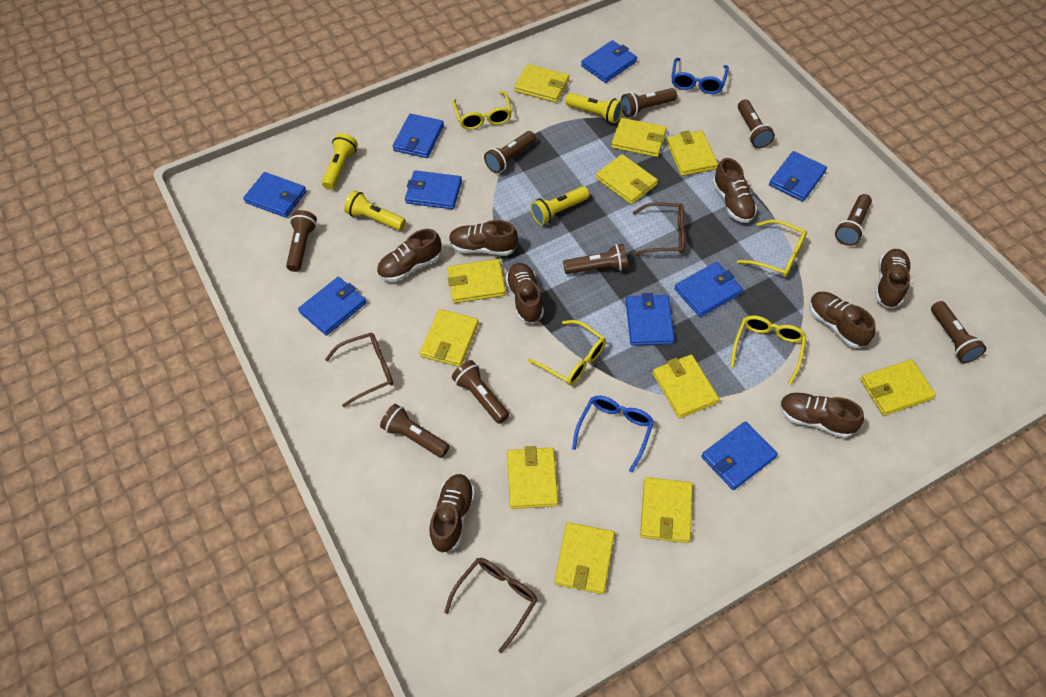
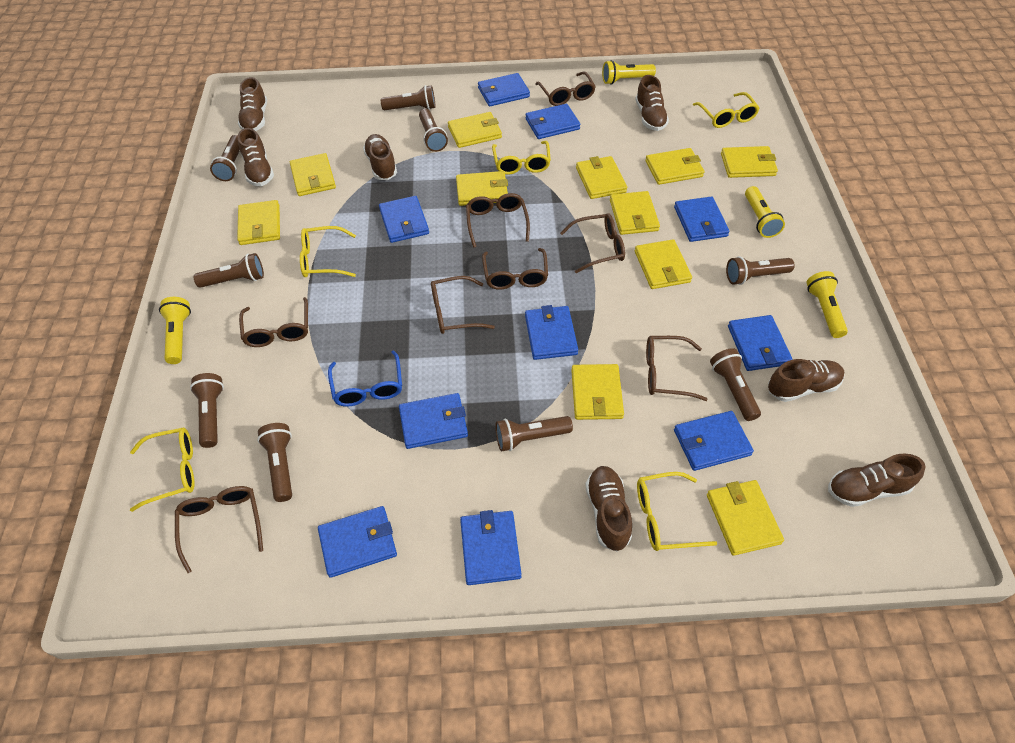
blue glasses: 2 -> 1
blue wallet: 9 -> 10
brown glasses: 3 -> 8
brown shoe: 8 -> 7
yellow glasses: 4 -> 5

